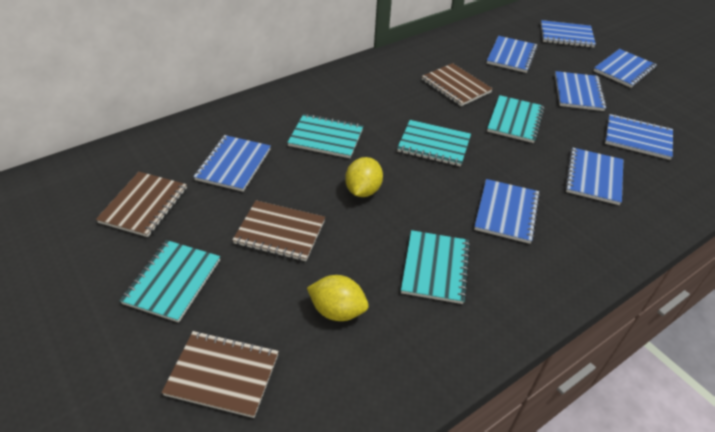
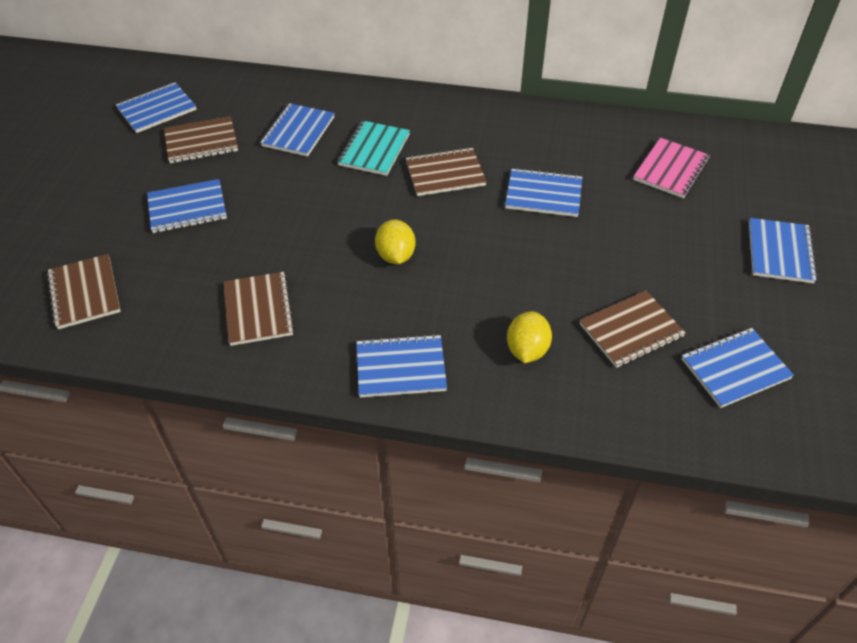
blue notebook: 8 -> 7
brown notebook: 4 -> 5
pink notebook: 0 -> 1
turquoise notebook: 5 -> 1

